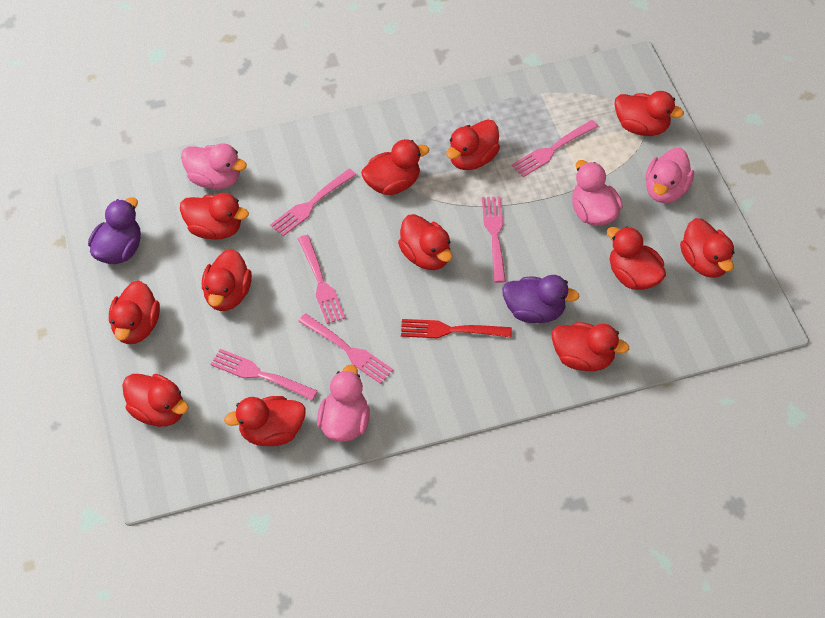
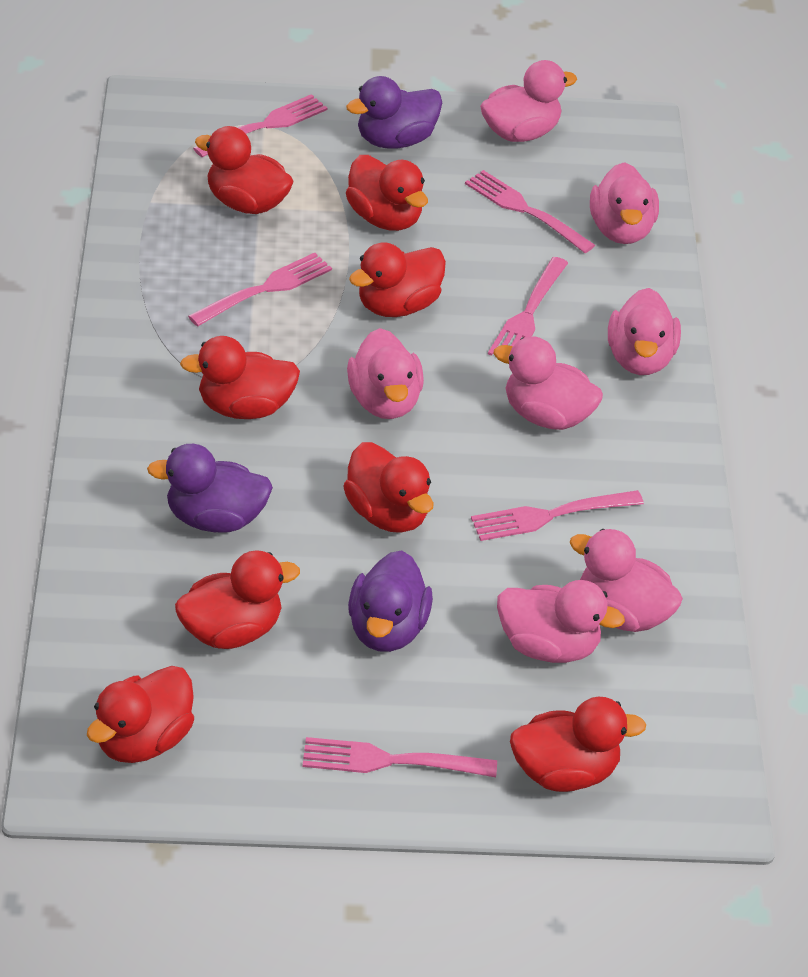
pink duck: 4 -> 7
purple duck: 2 -> 3
red duck: 12 -> 8
red fork: 1 -> 0

